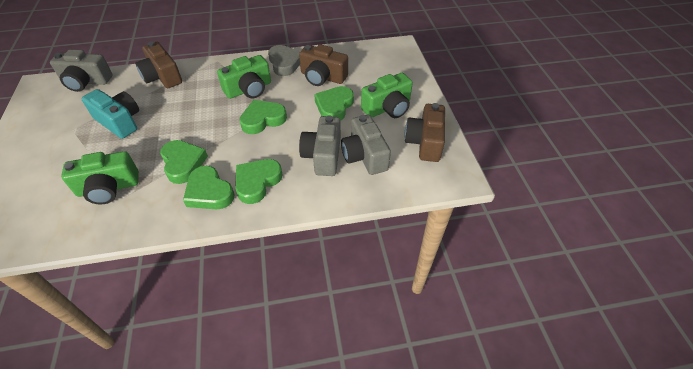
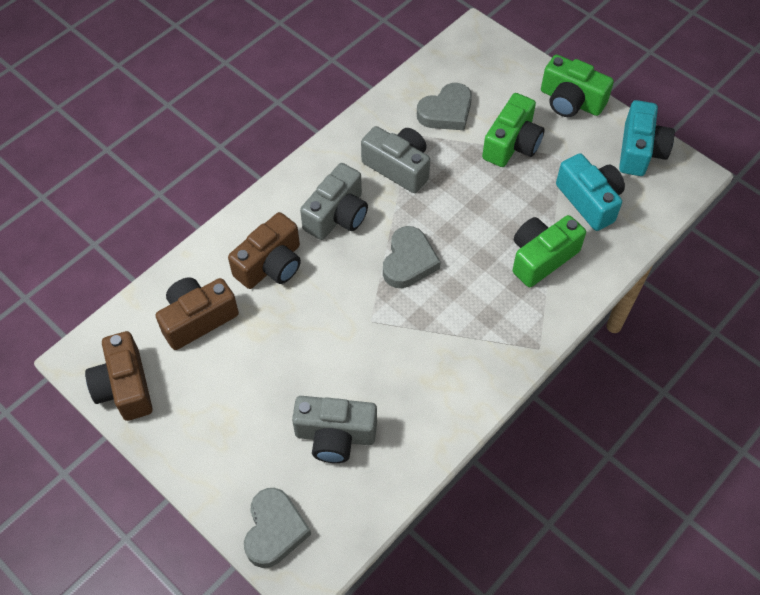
green heart: 5 -> 0
grey heart: 1 -> 3
turquoise camera: 1 -> 2

